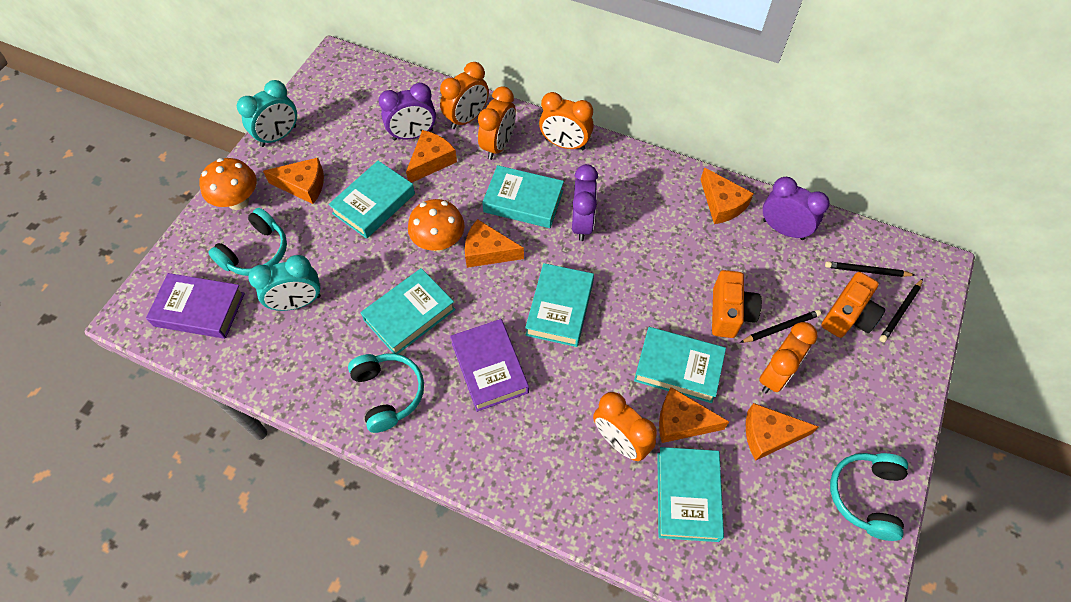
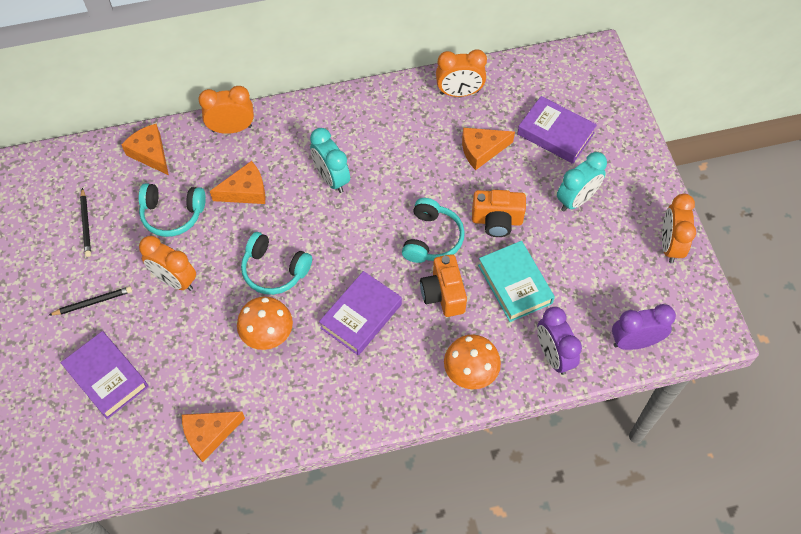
black pencil: 3 -> 2
orange cheese: 6 -> 4
orange clock: 5 -> 4
purple book: 2 -> 3
purple clock: 3 -> 2
turquoise book: 6 -> 1

